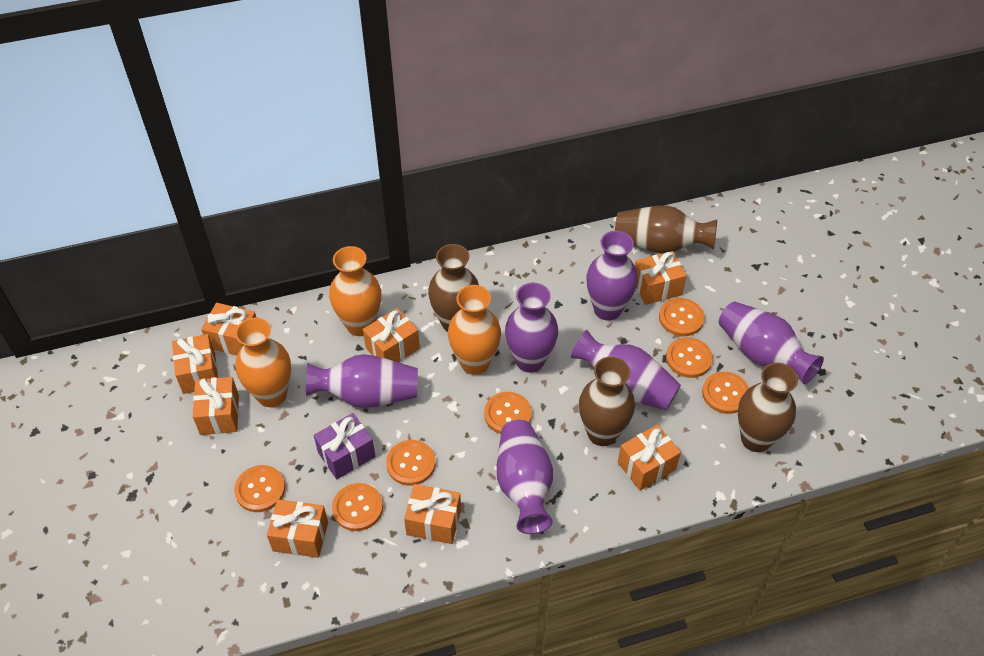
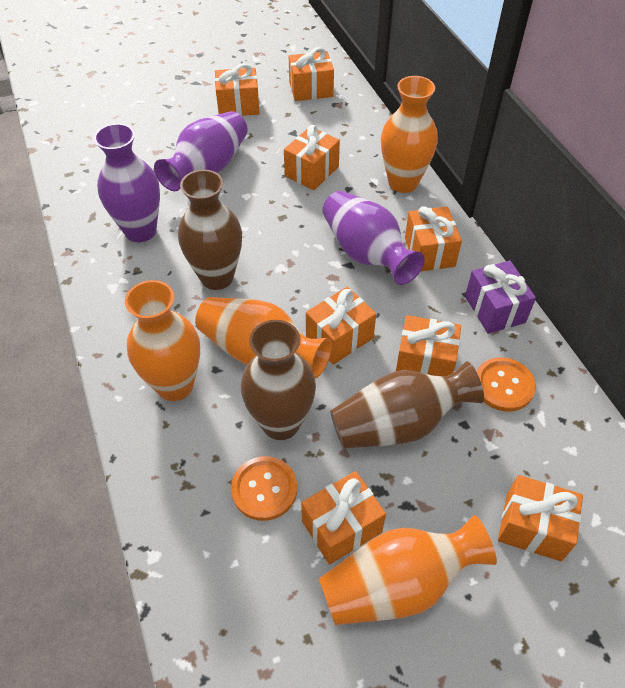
brown vase: 4 -> 3
orange button: 7 -> 2
orange vase: 3 -> 4
purple vase: 6 -> 3

